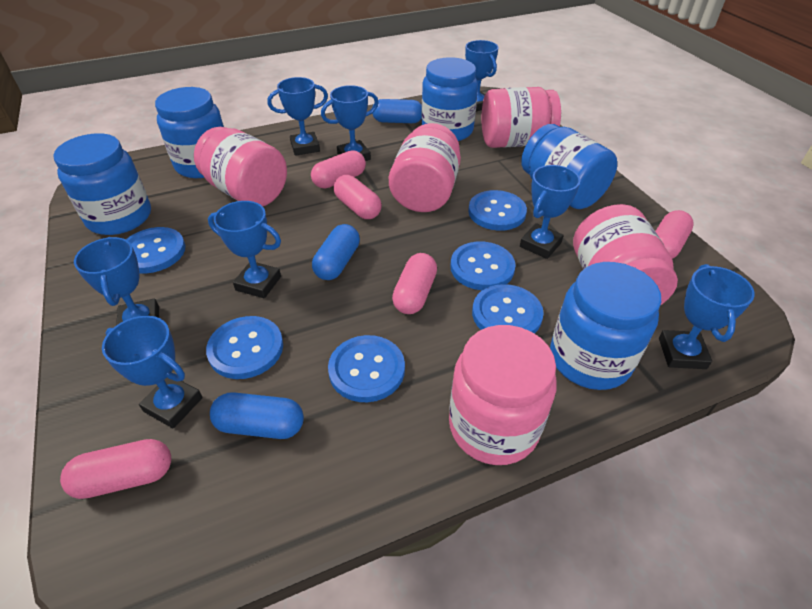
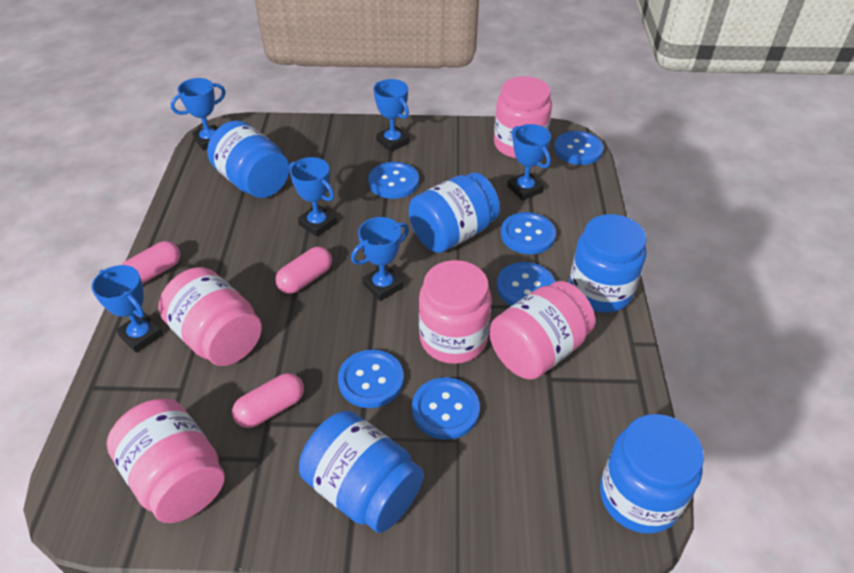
blue capsule: 3 -> 0
blue trophy: 8 -> 6
pink capsule: 5 -> 3

